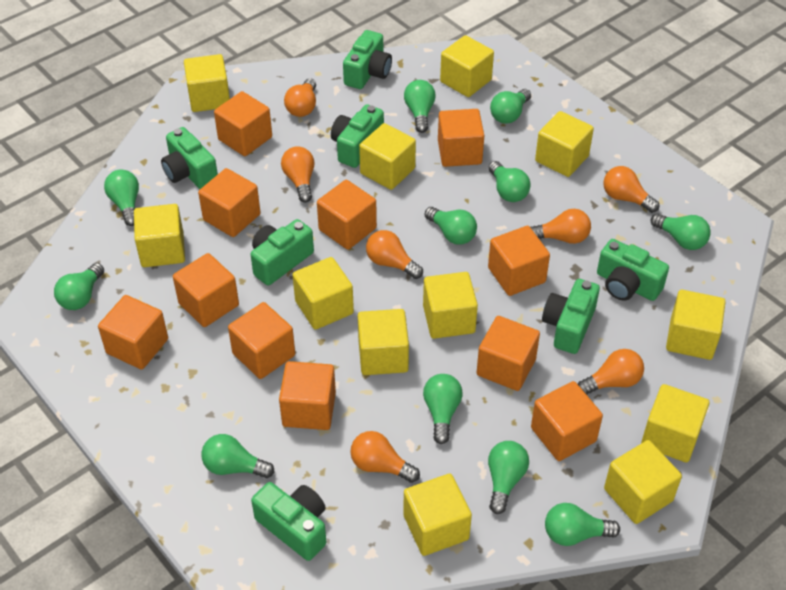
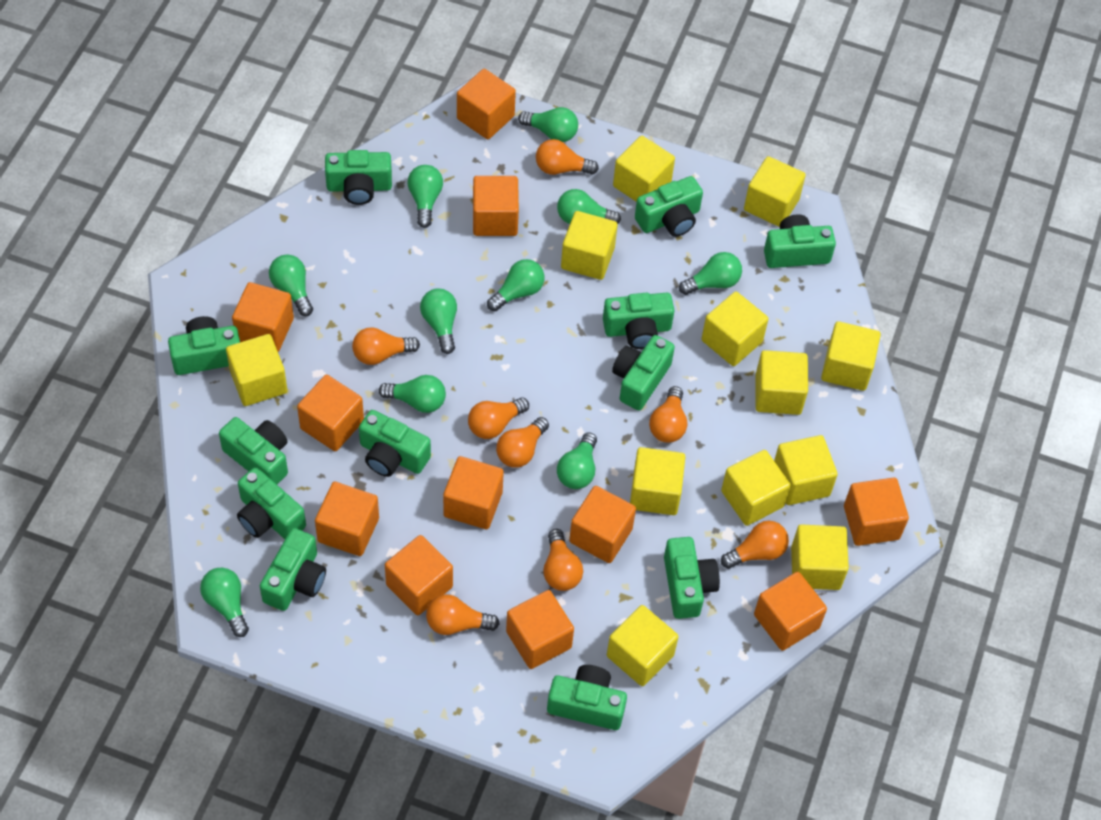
green camera: 7 -> 12
green light bulb: 11 -> 10
orange light bulb: 7 -> 8

